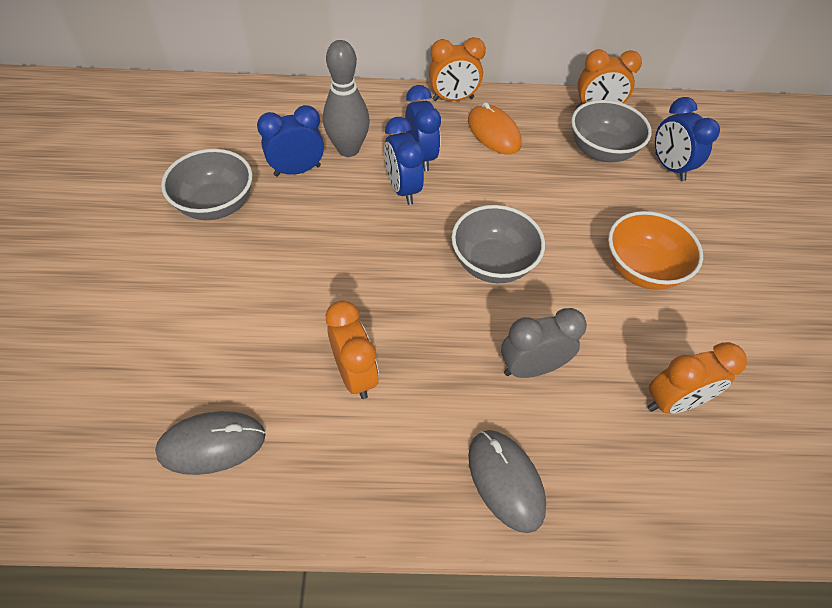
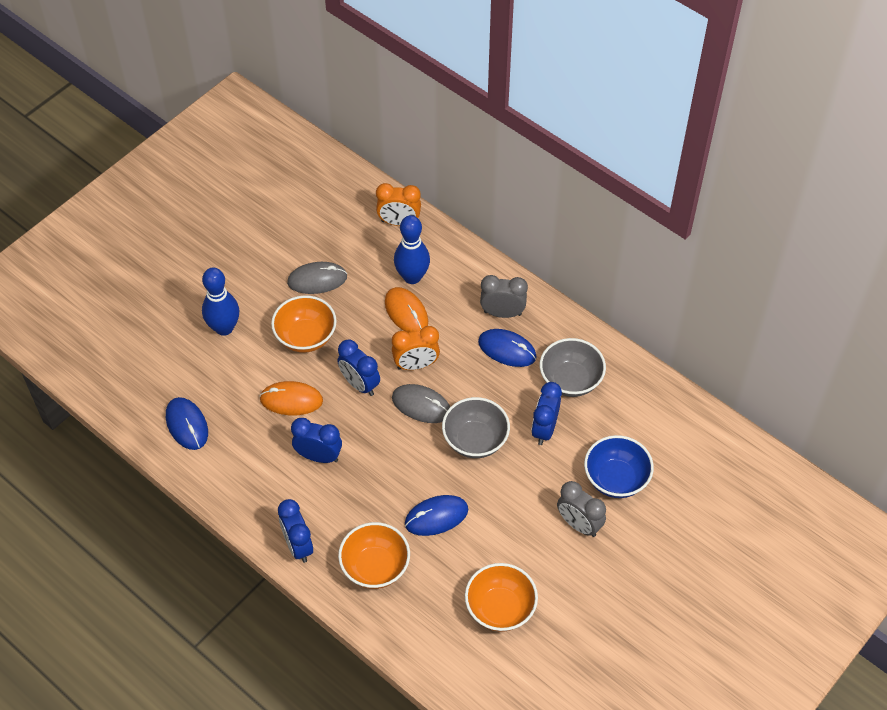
blue bowl: 0 -> 1
blue bowling pin: 0 -> 2
blue mouse: 0 -> 3
grey bowl: 3 -> 2
grey bowling pin: 1 -> 0
grey clock: 1 -> 2
orange bowl: 1 -> 3
orange clock: 4 -> 2
orange mouse: 1 -> 2

